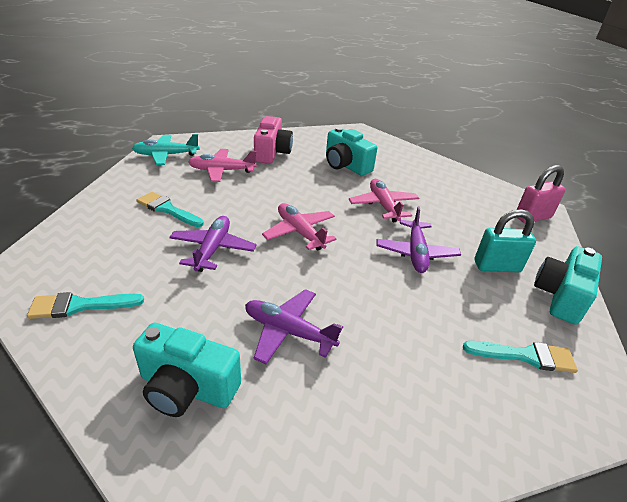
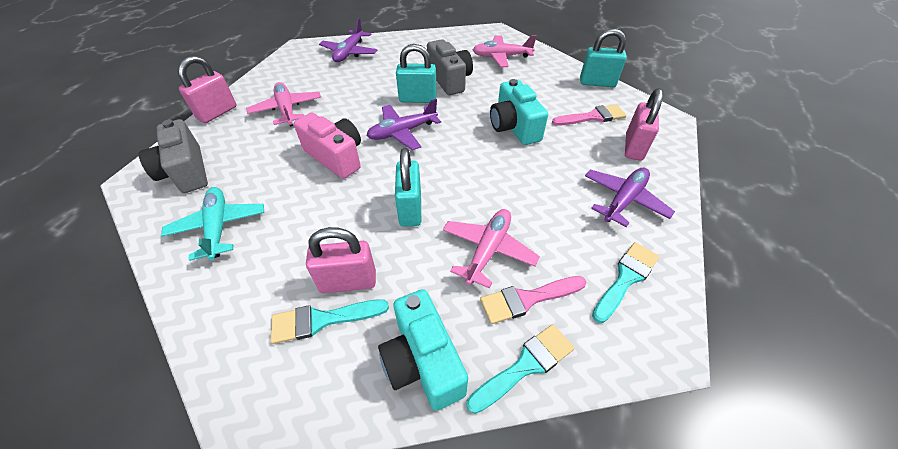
grey camera: 0 -> 2
pink brush: 0 -> 2
pink padlock: 1 -> 3
turquoise camera: 3 -> 2
turquoise padlock: 1 -> 3

